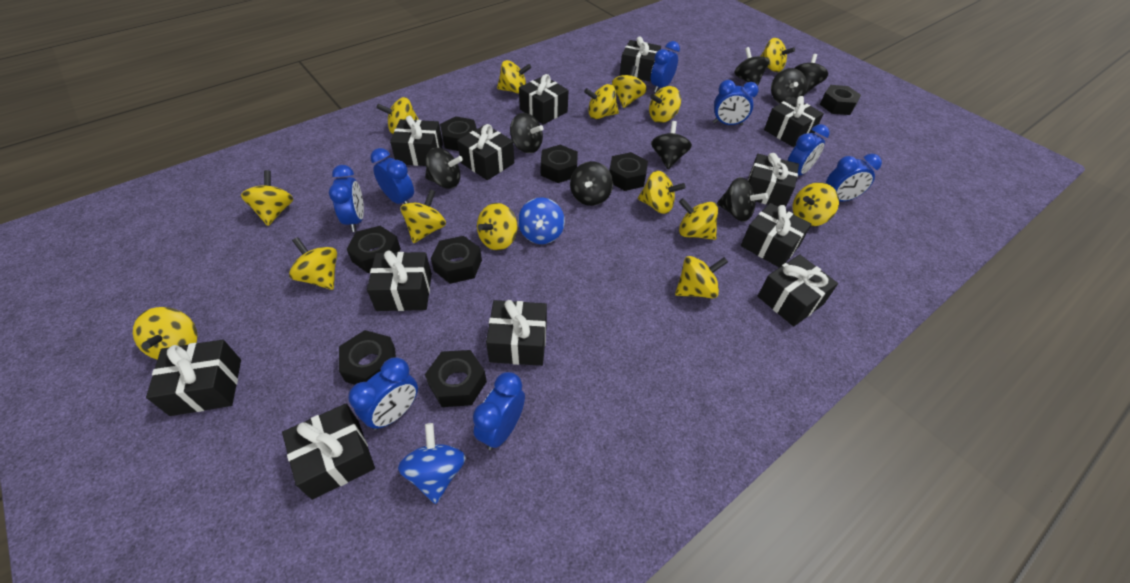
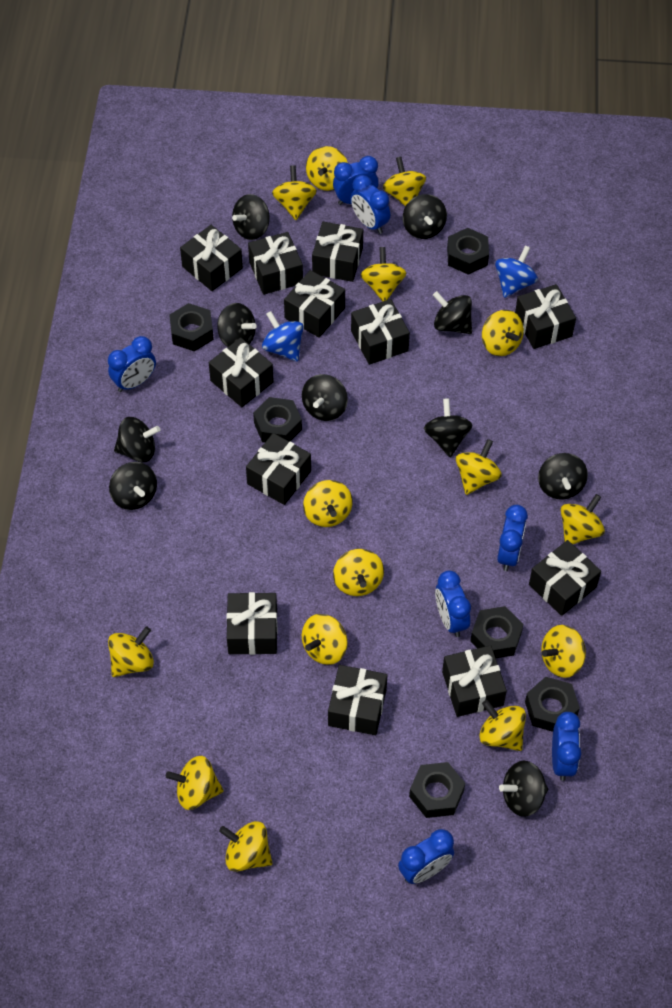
black nut: 8 -> 6
black spinning top: 8 -> 10
blue clock: 8 -> 7

